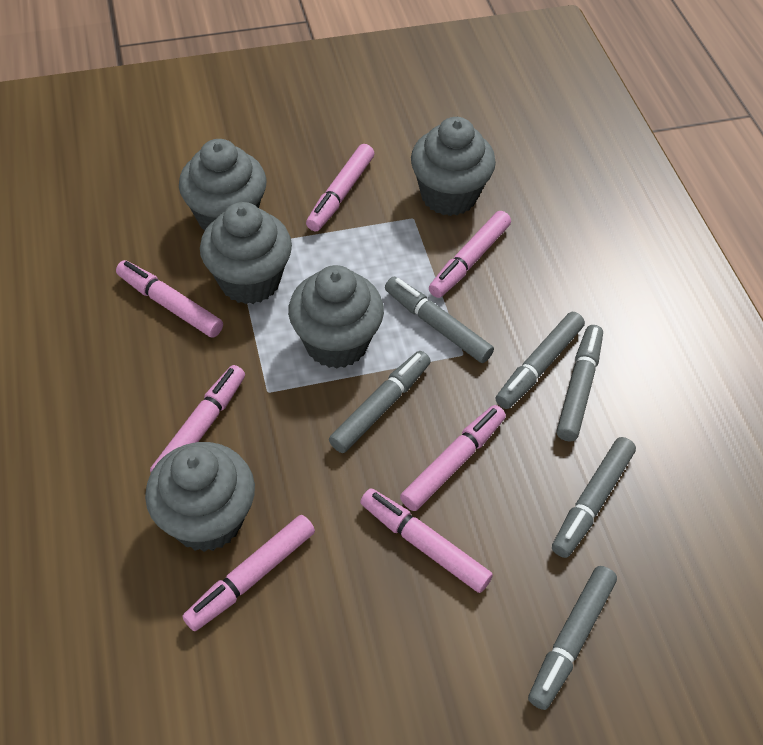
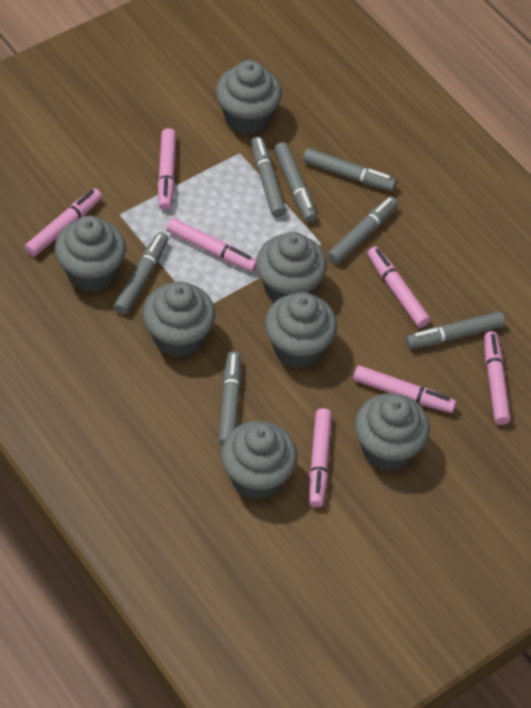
grey cupcake: 5 -> 7
grey marker: 6 -> 7

